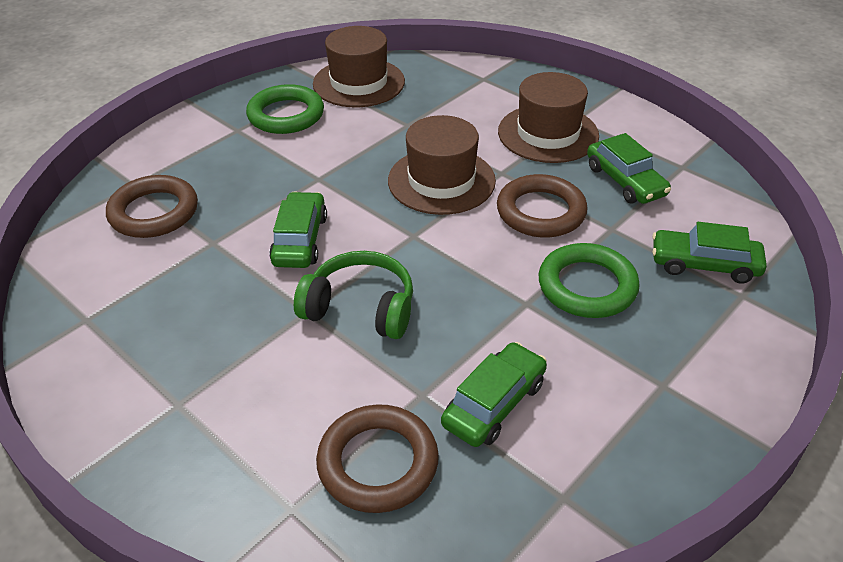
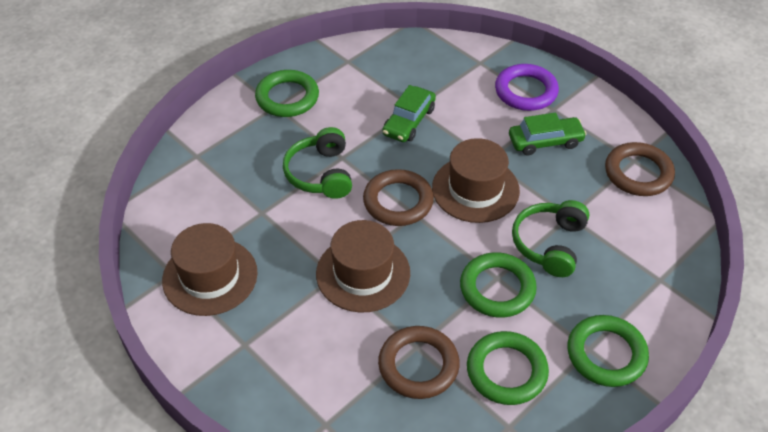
green car: 4 -> 2
green headphones: 1 -> 2
green ring: 2 -> 4
purple ring: 0 -> 1

